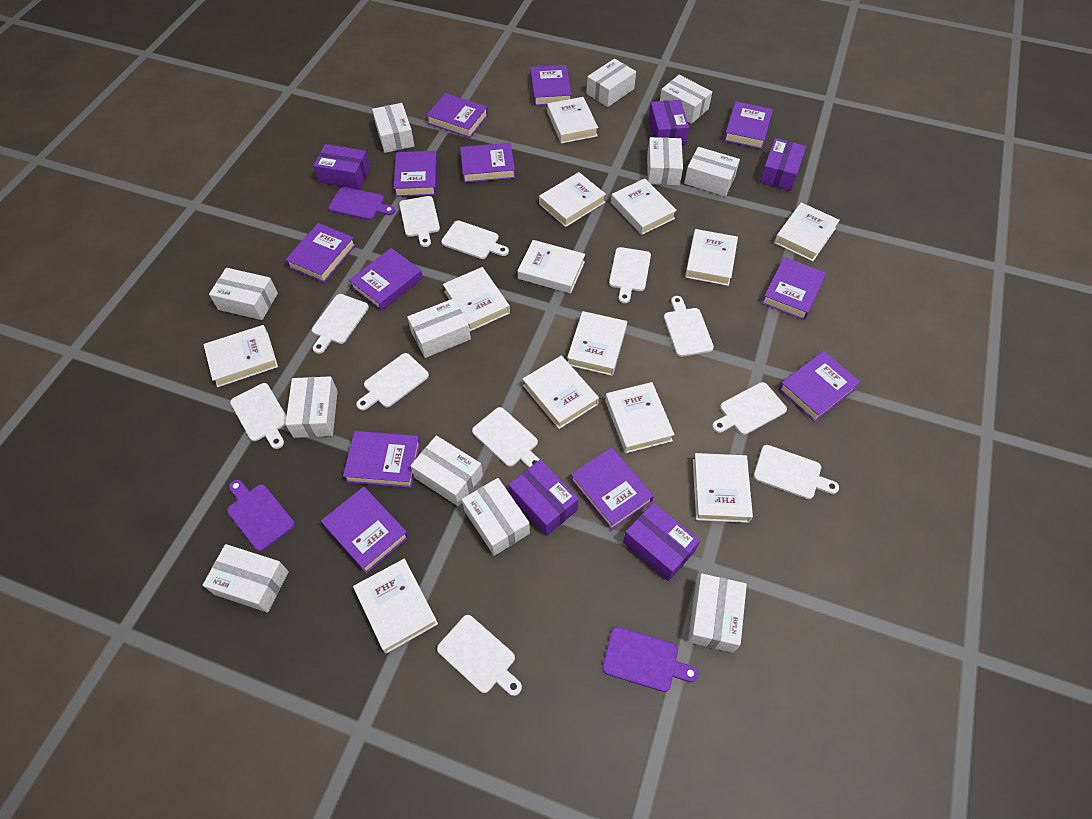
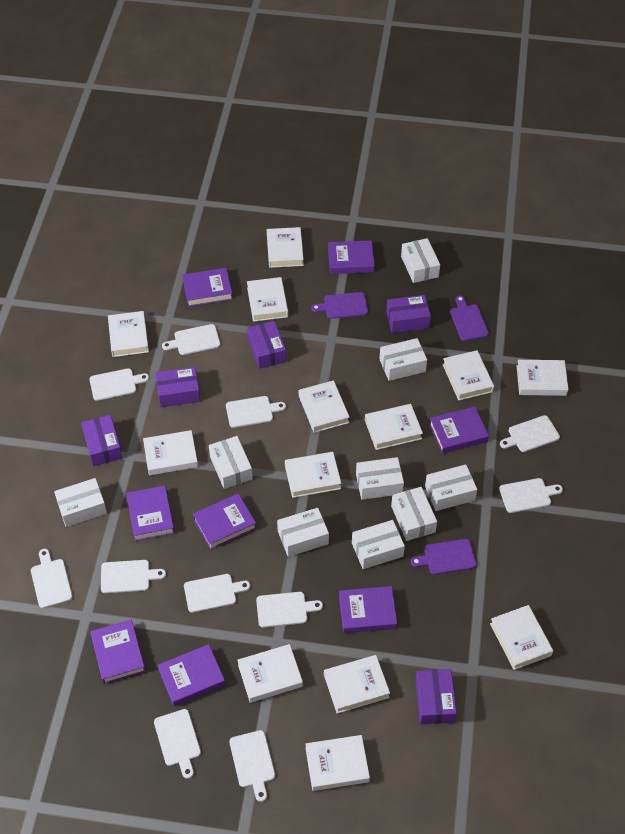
purple book: 12 -> 8
white box: 12 -> 9

